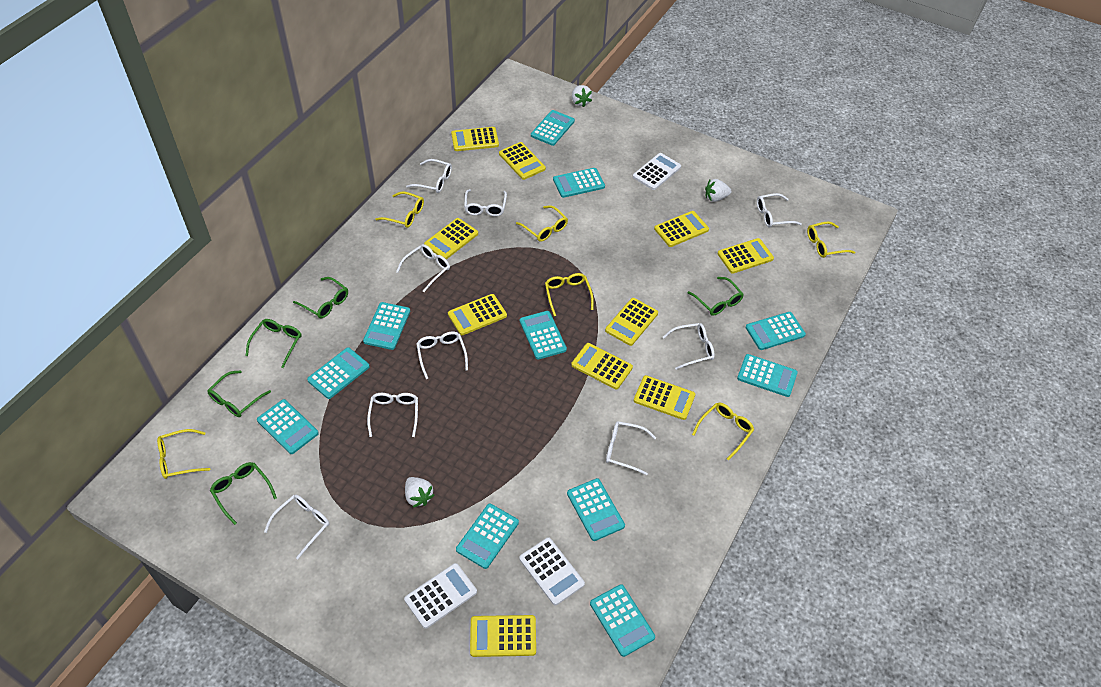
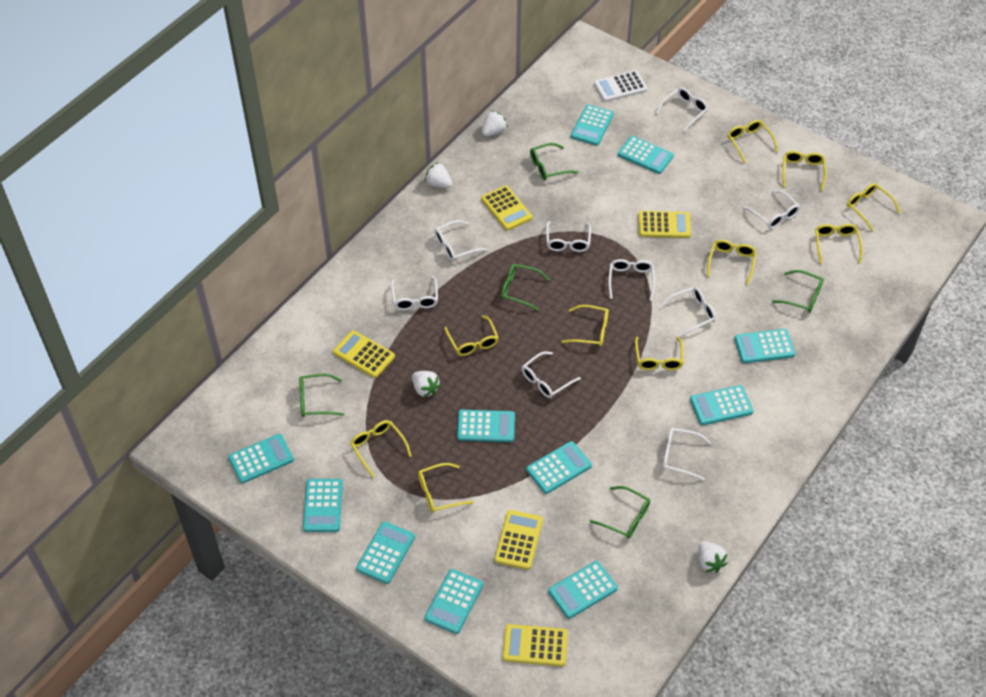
white calculator: 3 -> 1
white strawberry: 3 -> 4
yellow calculator: 10 -> 5
yellow glasses: 6 -> 10

